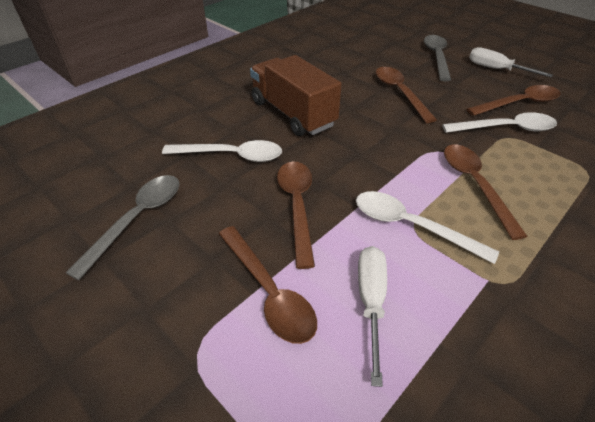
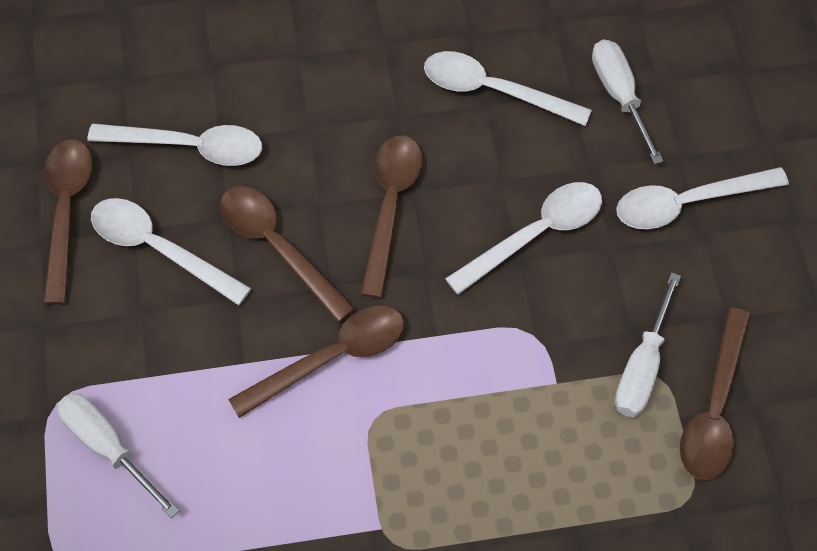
brown truck: 1 -> 0
grey spoon: 2 -> 0
white screwdriver: 2 -> 3
white spoon: 3 -> 5

